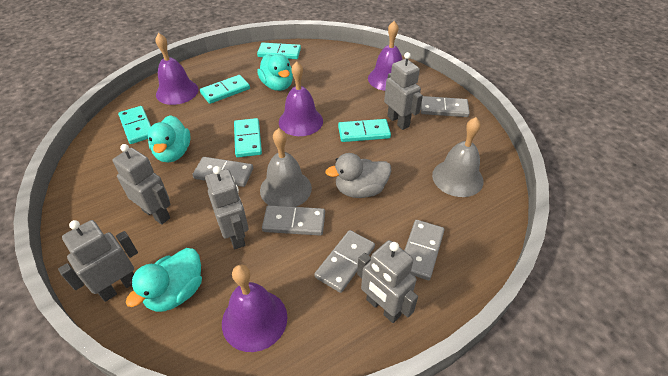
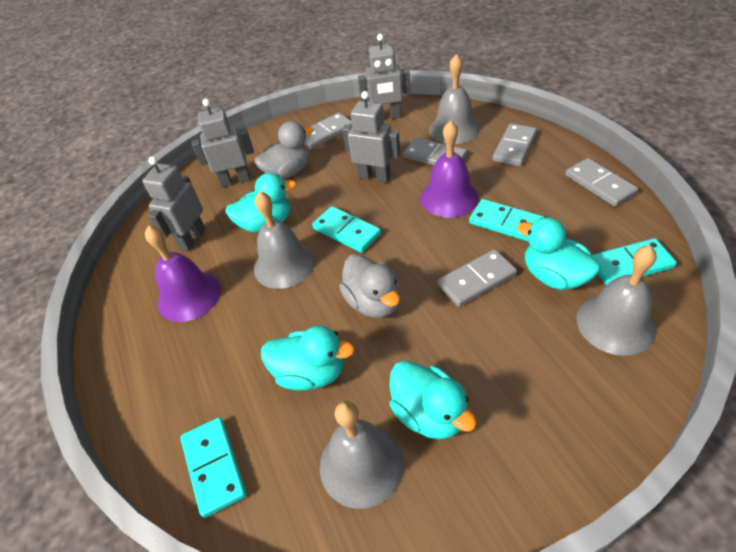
grey bell: 2 -> 4
grey duck: 1 -> 2
grey robot: 5 -> 4
purple bell: 4 -> 2
turquoise domino: 5 -> 4
turquoise duck: 3 -> 4

